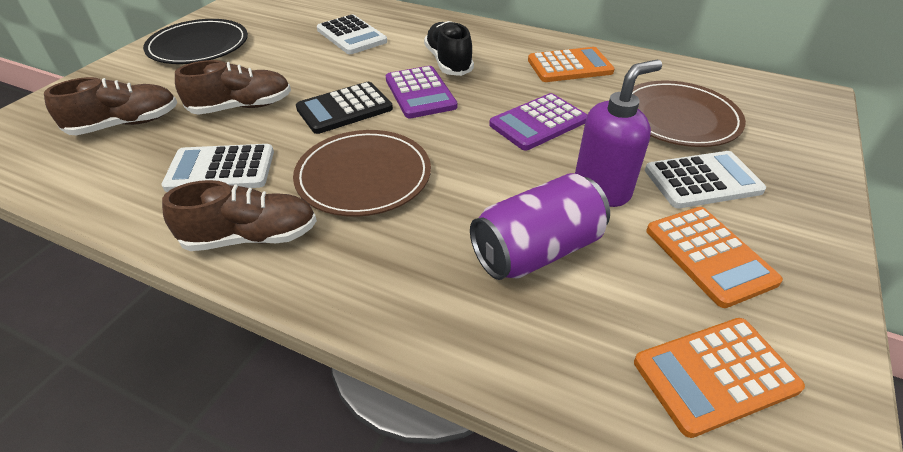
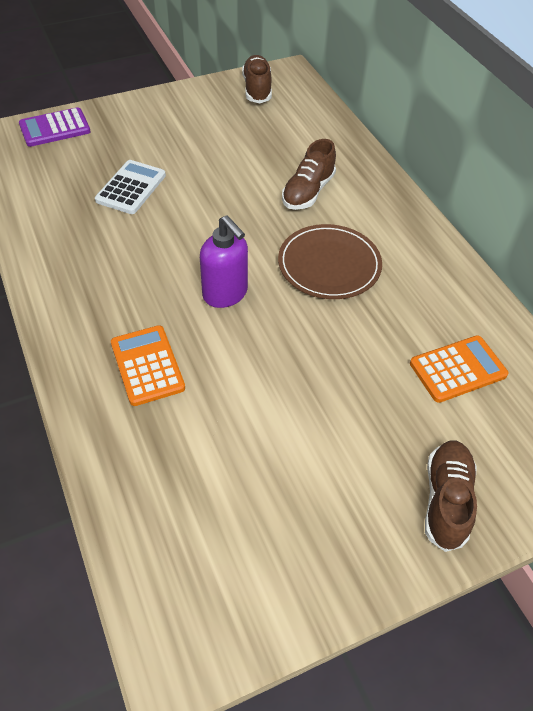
black calculator: 1 -> 0
black plate: 1 -> 0
black shoe: 1 -> 0
brown plate: 2 -> 1
orange calculator: 3 -> 2
purple calculator: 2 -> 1
purple can: 1 -> 0
white calculator: 3 -> 1

